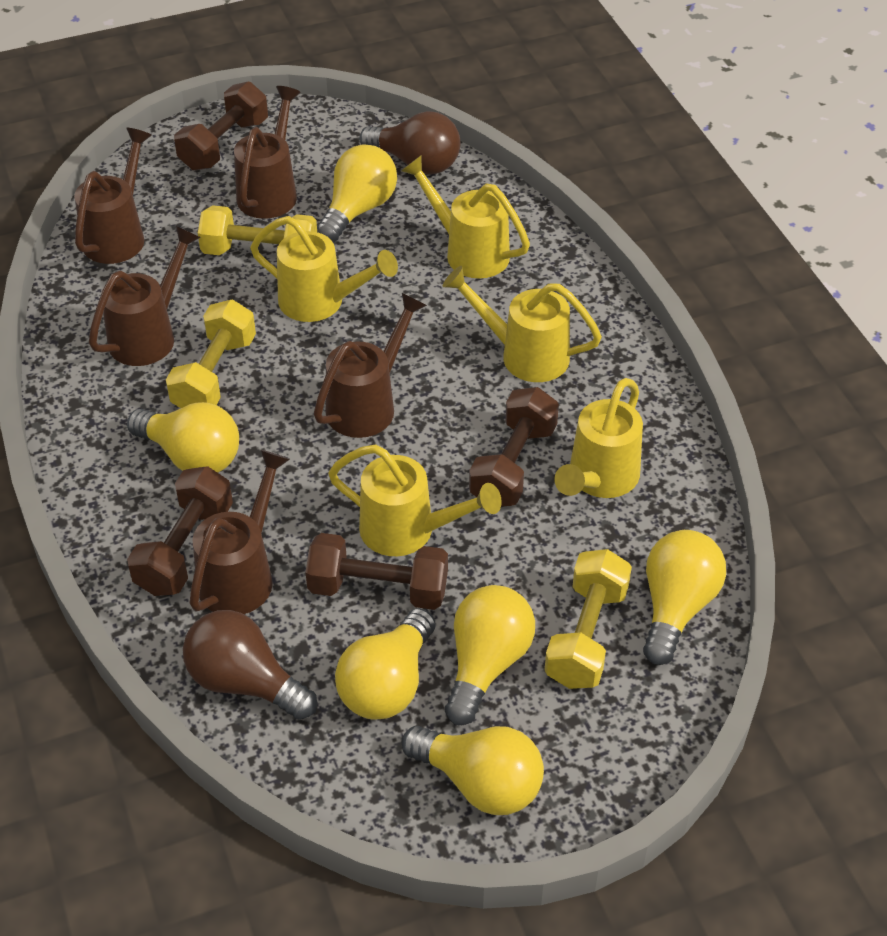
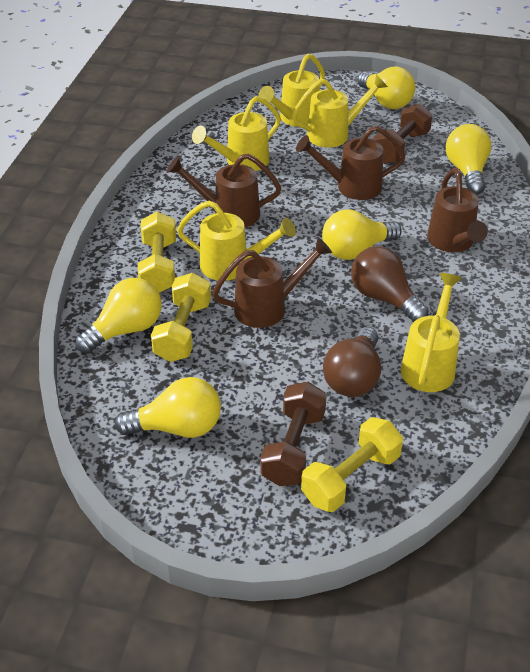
brown dumbbell: 4 -> 2
brown watering can: 5 -> 4
yellow light bulb: 6 -> 5

